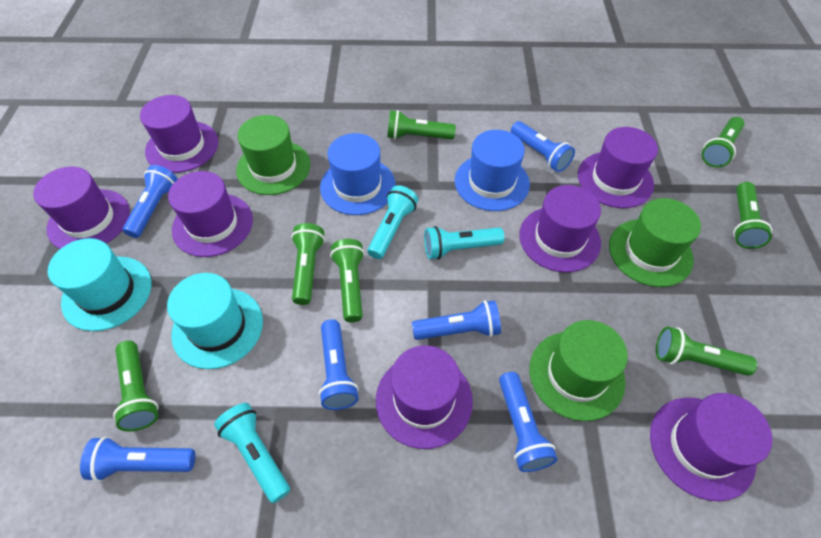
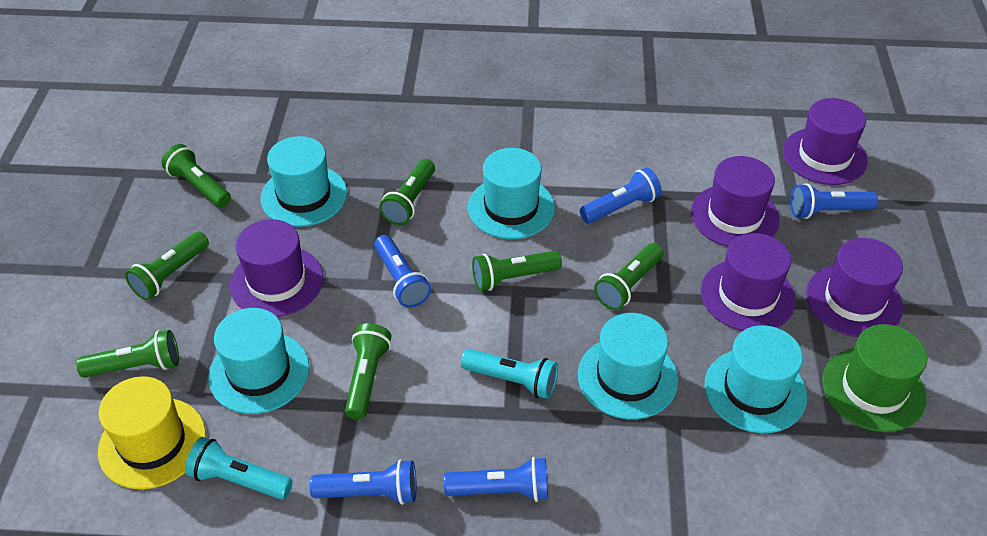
blue flashlight: 6 -> 5
blue hat: 2 -> 0
green hat: 3 -> 1
purple hat: 7 -> 5
turquoise flashlight: 3 -> 2
turquoise hat: 2 -> 5
yellow hat: 0 -> 1

